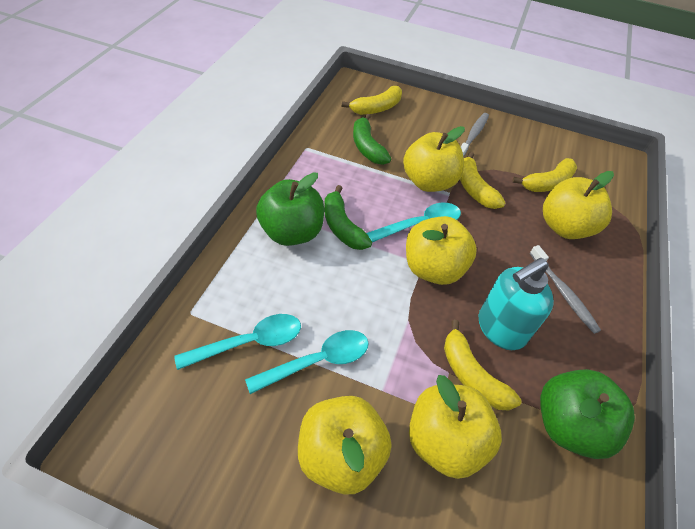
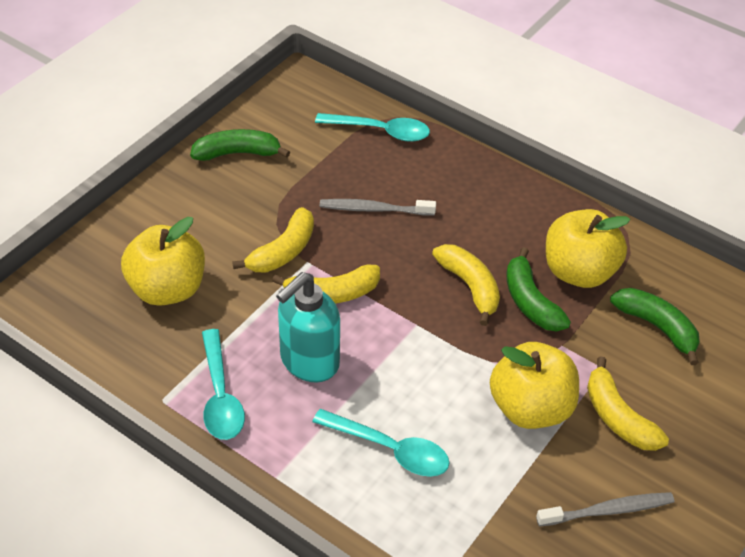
green apple: 2 -> 0
green banana: 2 -> 3
yellow apple: 5 -> 3

